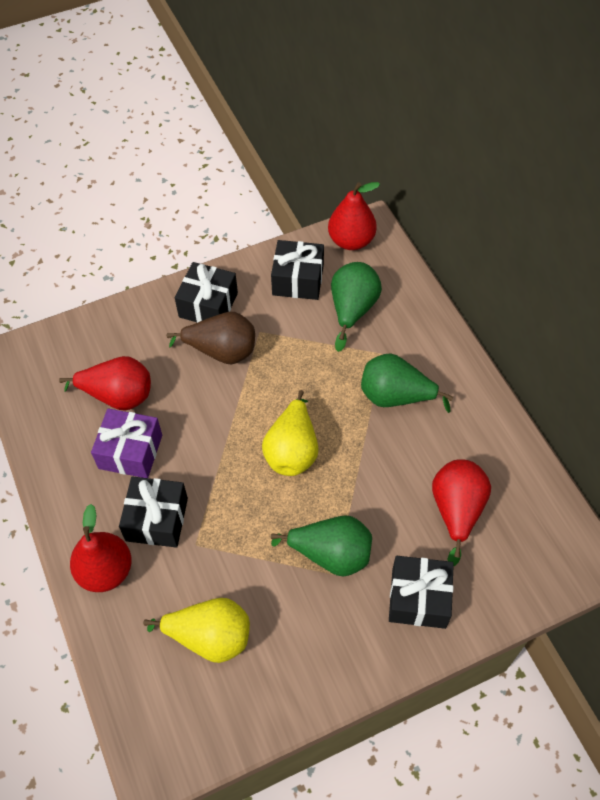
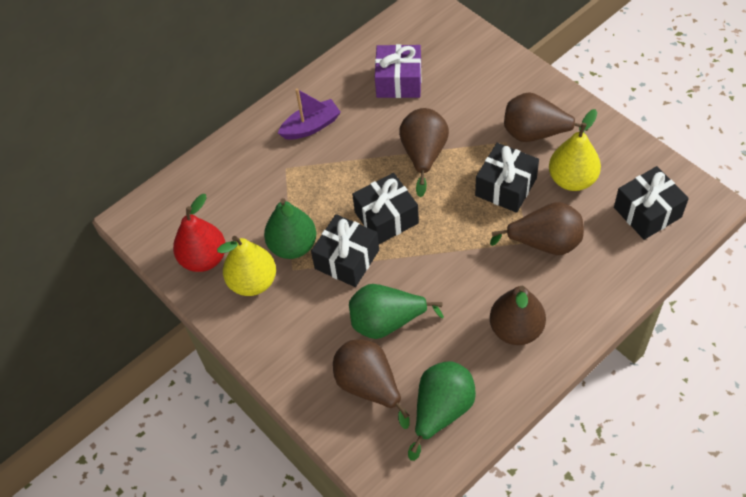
brown pear: 1 -> 5
purple boat: 0 -> 1
red pear: 4 -> 1

